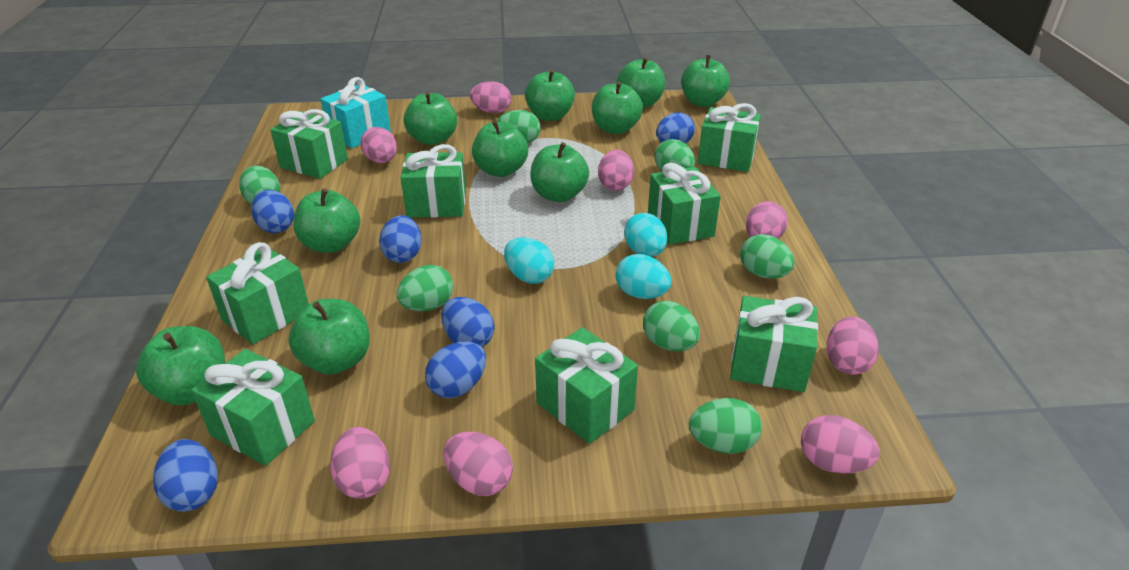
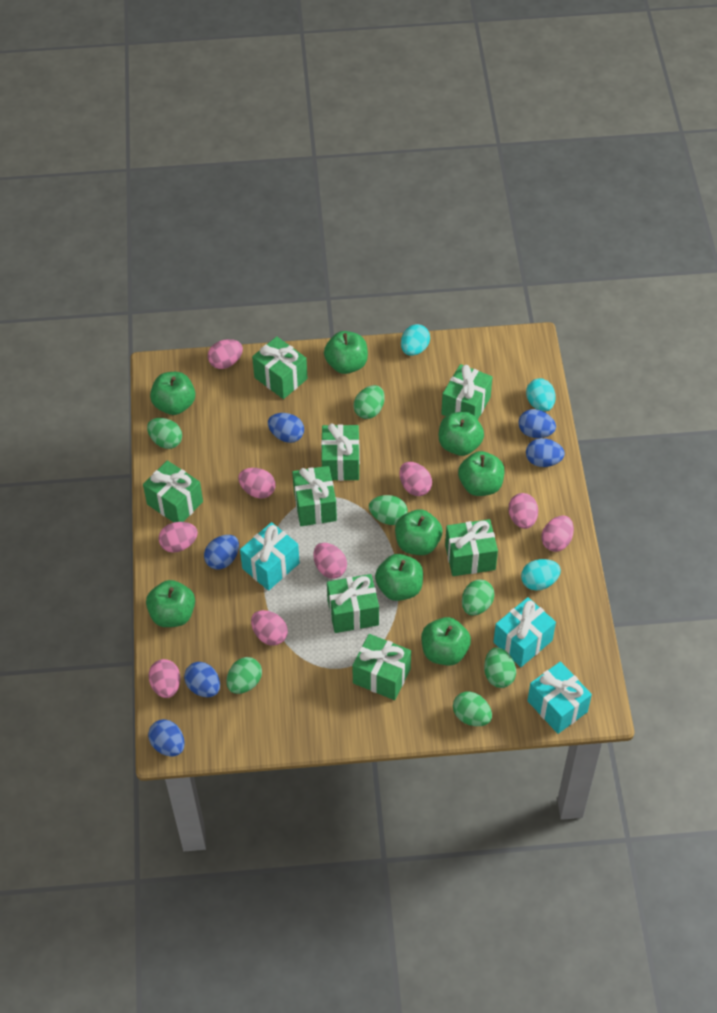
green apple: 10 -> 8
pink egg: 8 -> 9
turquoise gift: 1 -> 3

